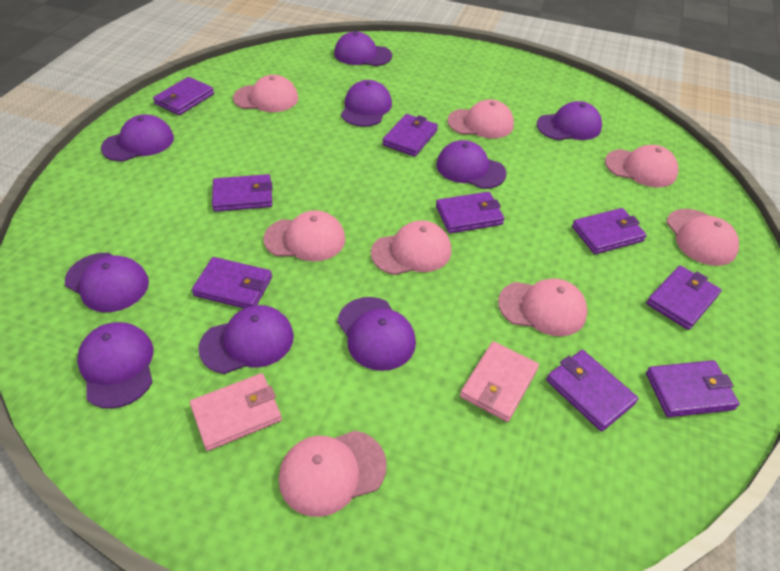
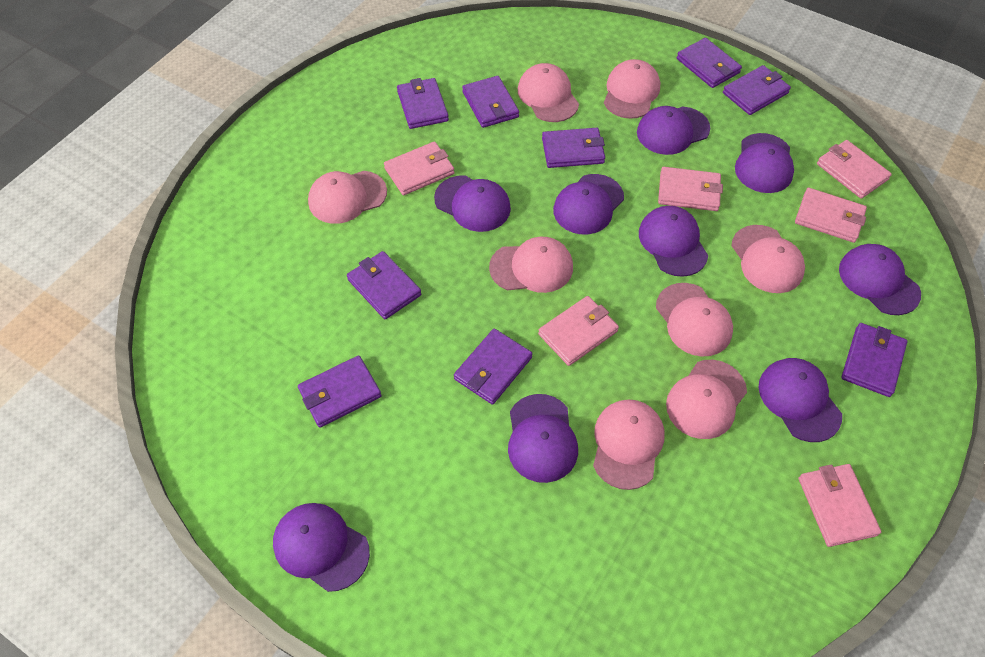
pink wallet: 2 -> 6

